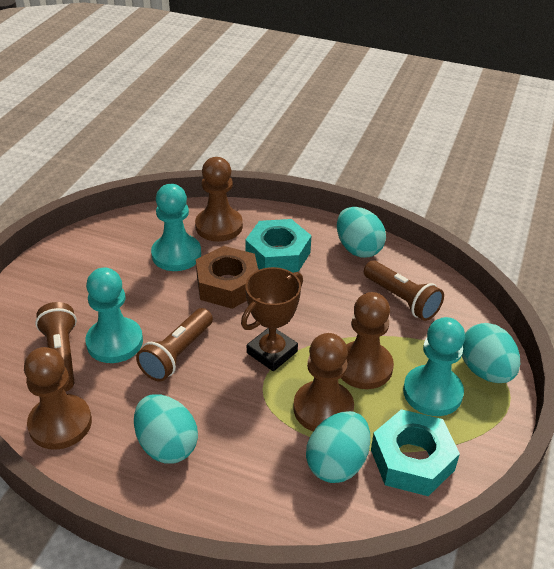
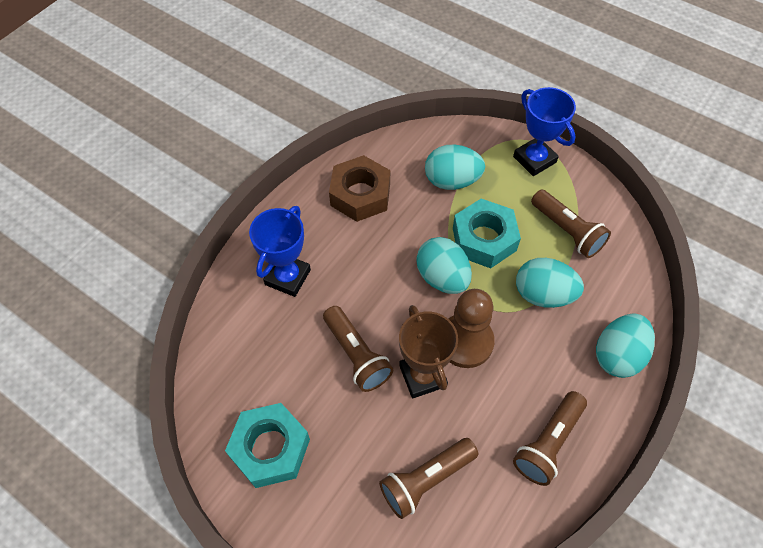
blue trophy: 0 -> 2
brown flashlight: 3 -> 4
brown pawn: 4 -> 1
turquoise pawn: 3 -> 0

